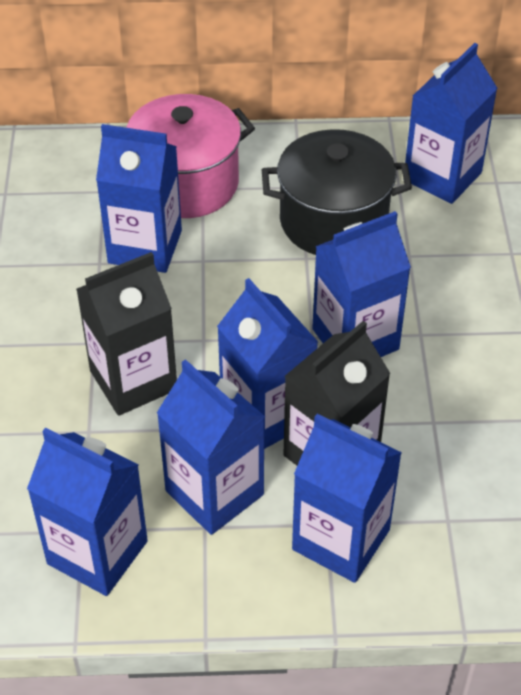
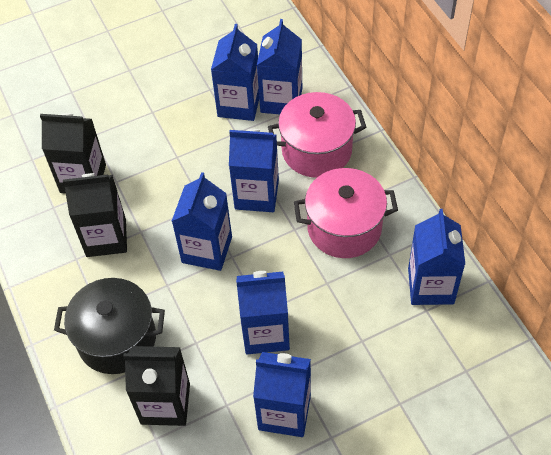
black carton: 2 -> 3
pink pot: 1 -> 2

